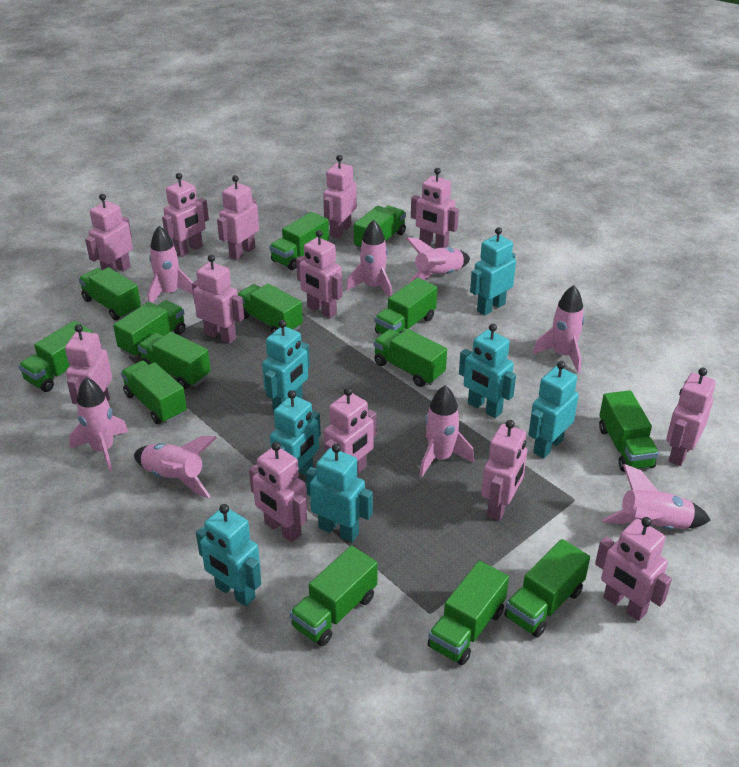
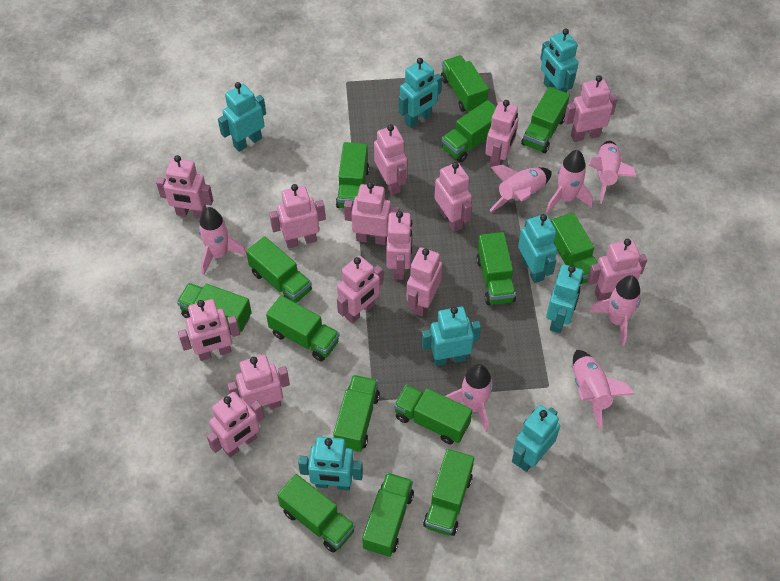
pink robot: 13 -> 14
pink rocket: 8 -> 7
turquoise robot: 7 -> 8

